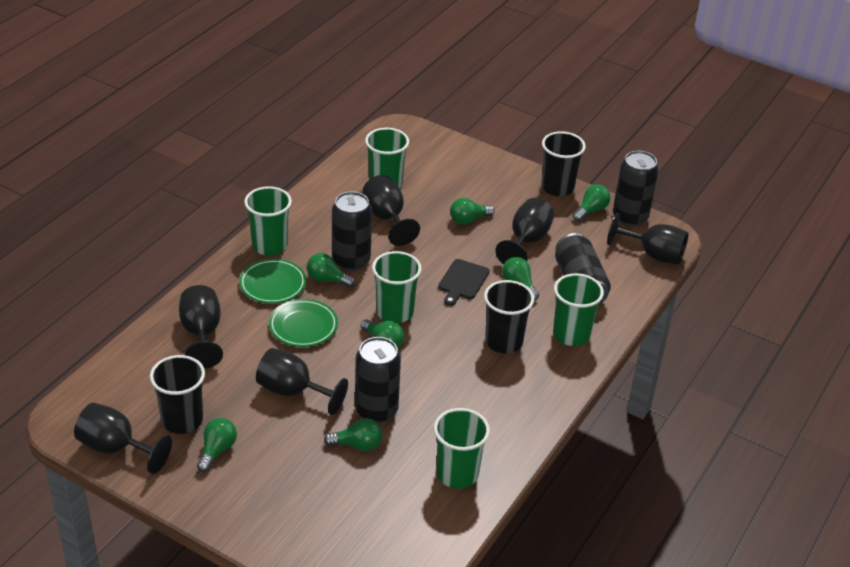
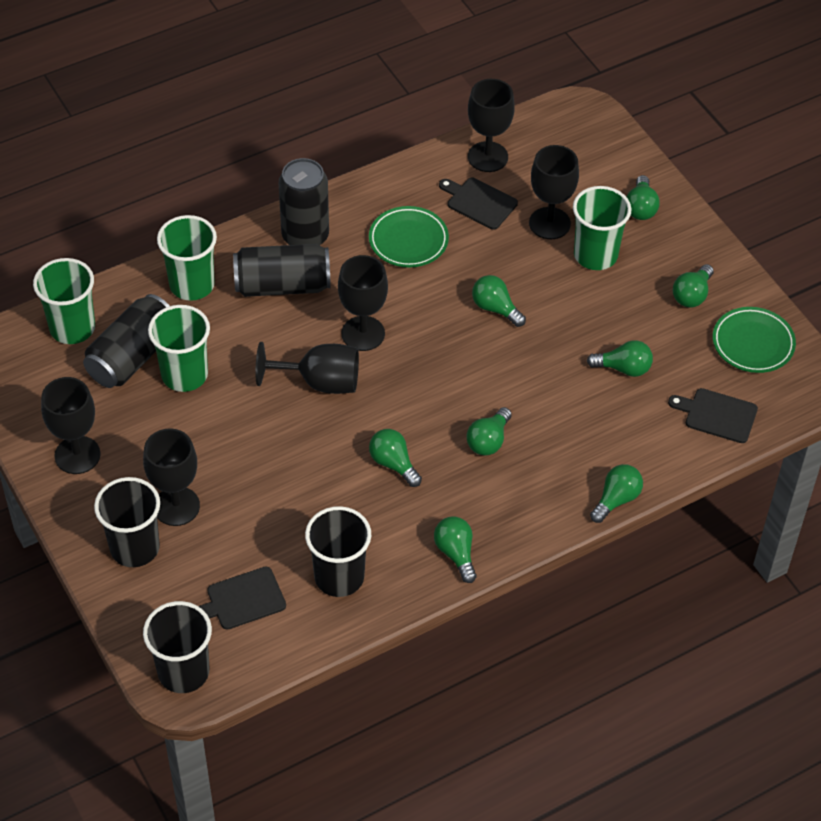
black can: 4 -> 3
black cutting board: 1 -> 3
green cup: 5 -> 4
green light bulb: 7 -> 8

